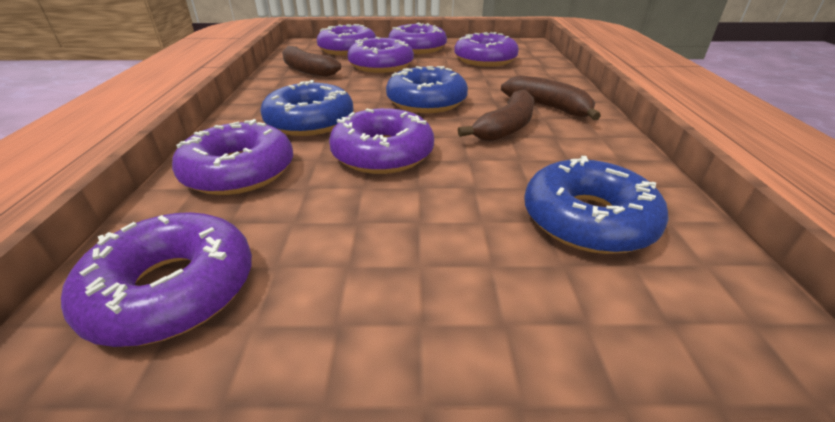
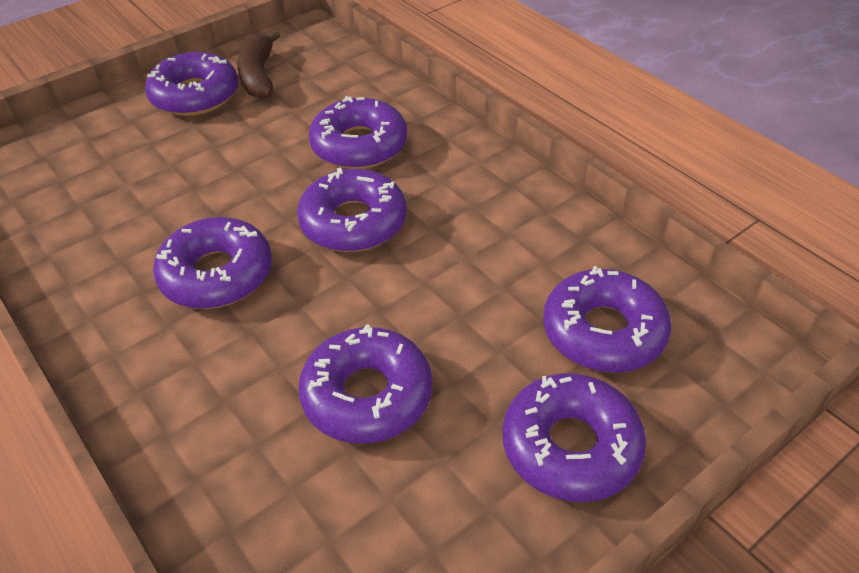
blue donut: 3 -> 0
brown banana: 3 -> 1

